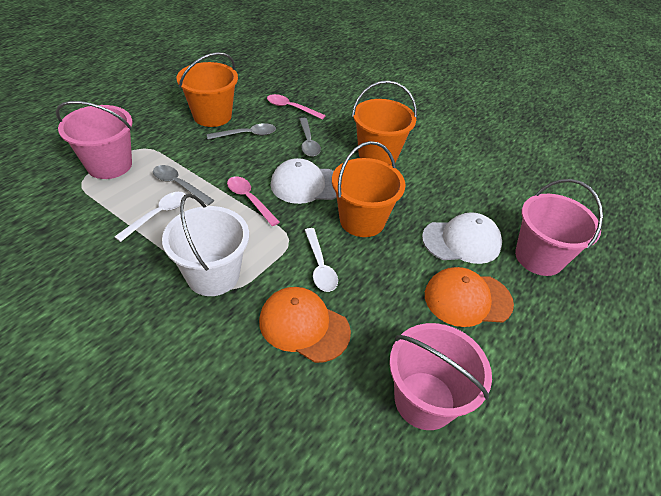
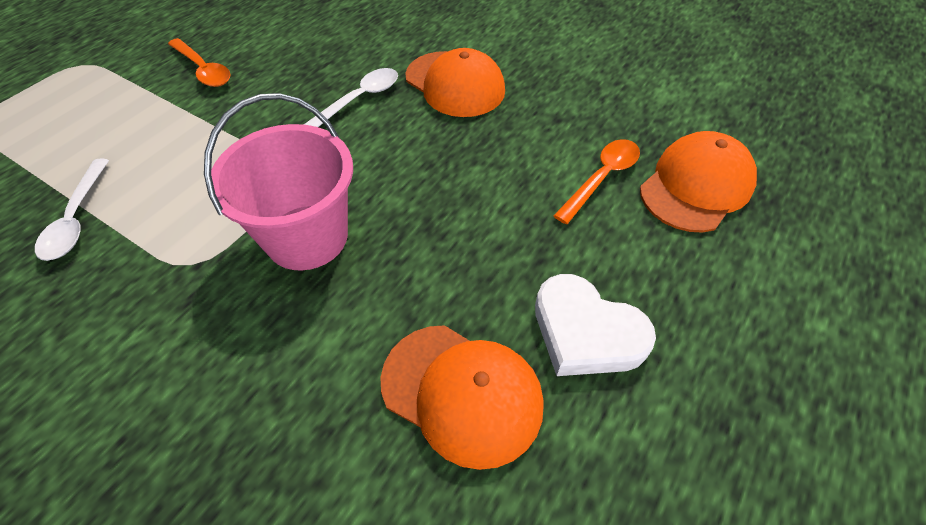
grey spoon: 3 -> 0
orange bucket: 3 -> 0
orange cap: 2 -> 3
orange spoon: 0 -> 2
pink bucket: 3 -> 1
pink spoon: 2 -> 0
white bucket: 1 -> 0
white cap: 2 -> 0
white heart: 0 -> 1

